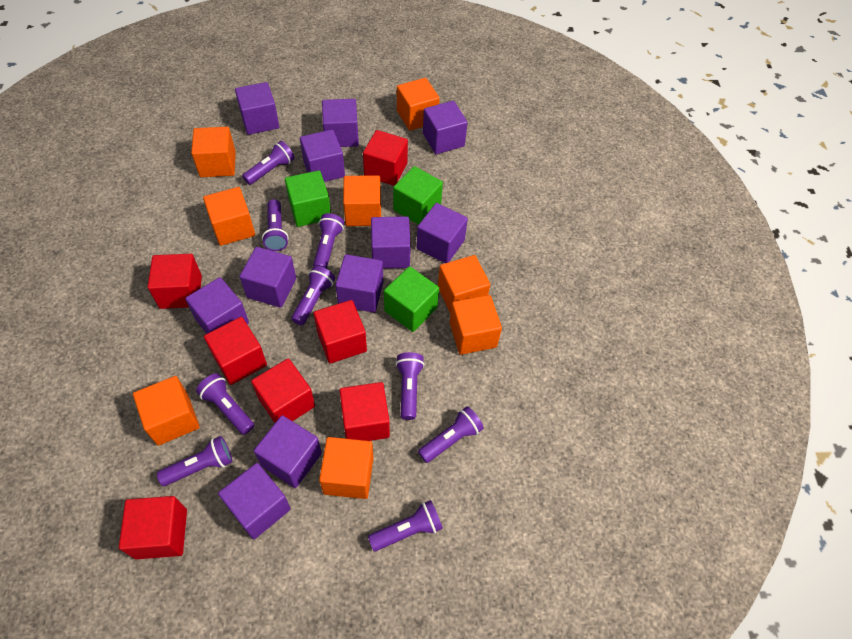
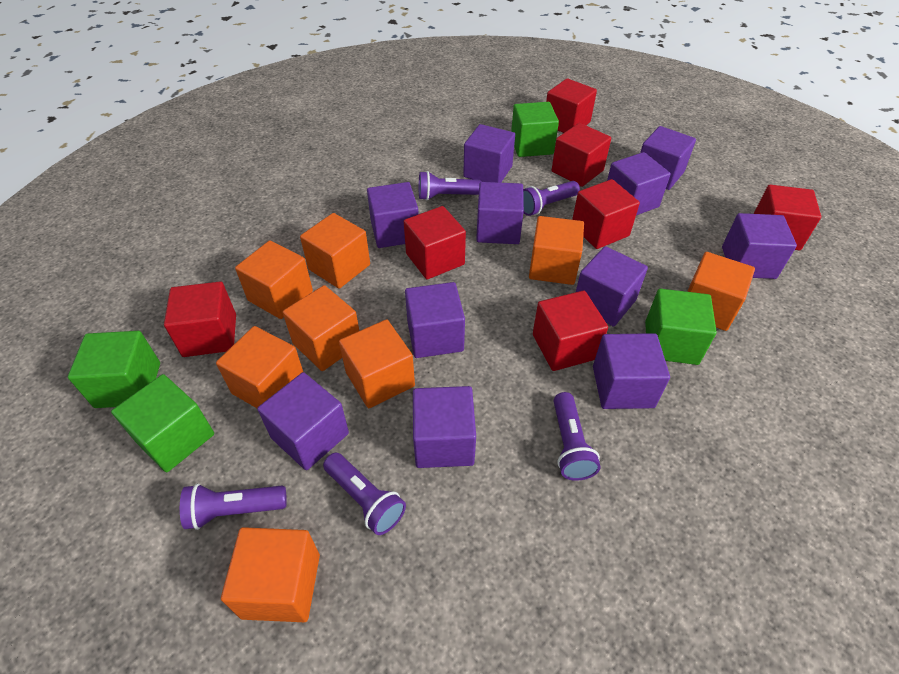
green cube: 3 -> 4
purple flashlight: 9 -> 5

